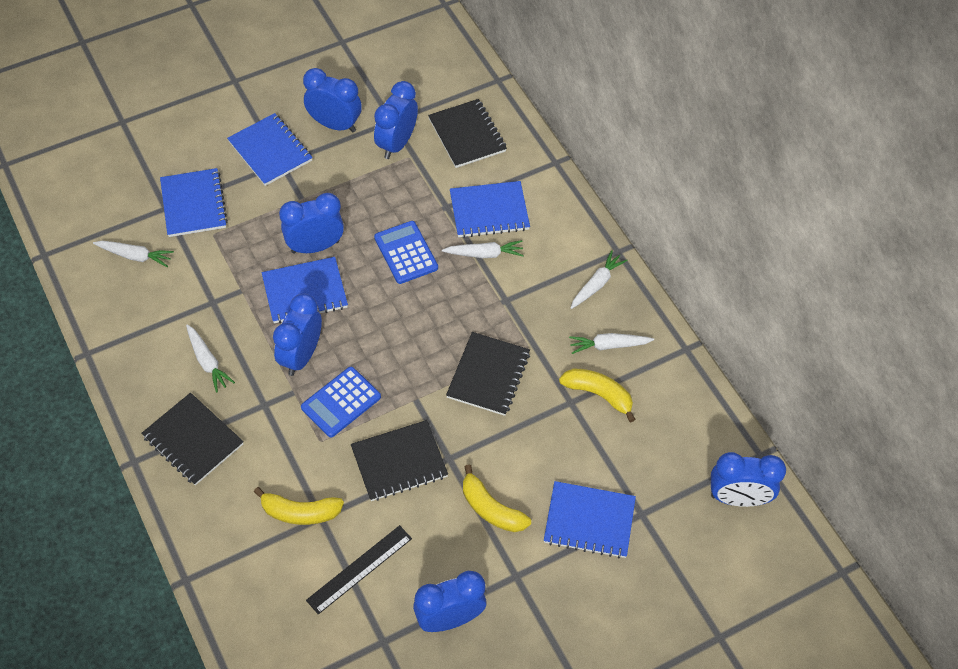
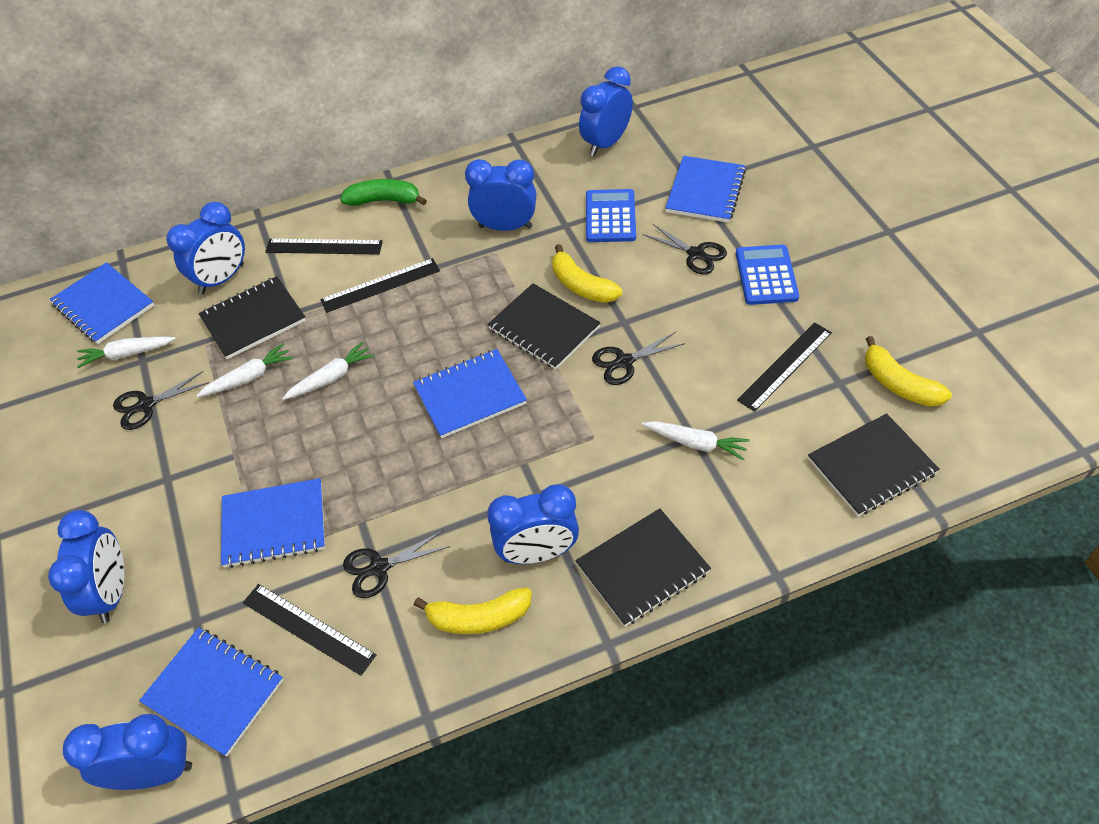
black ruler: 1 -> 4
black scissors: 0 -> 4
green banana: 0 -> 1
white carrot: 5 -> 4

